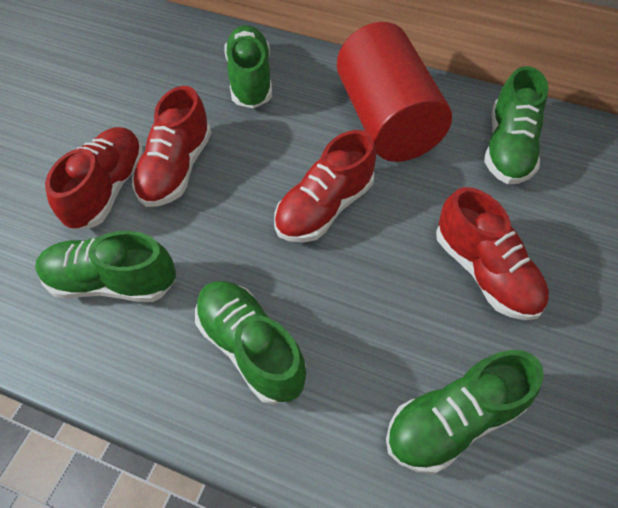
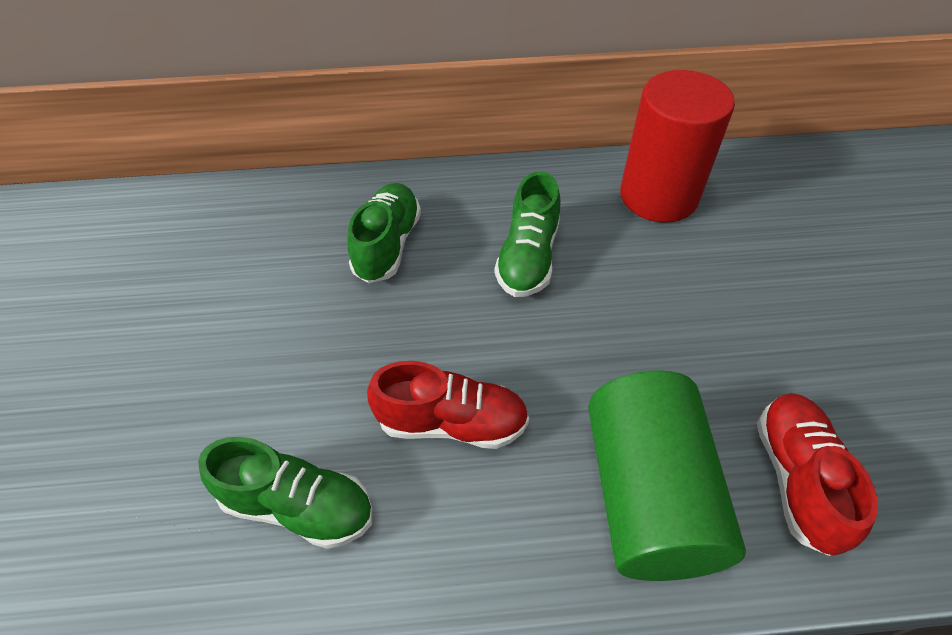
green cylinder: 0 -> 1
green shoe: 5 -> 3
red shoe: 4 -> 2

